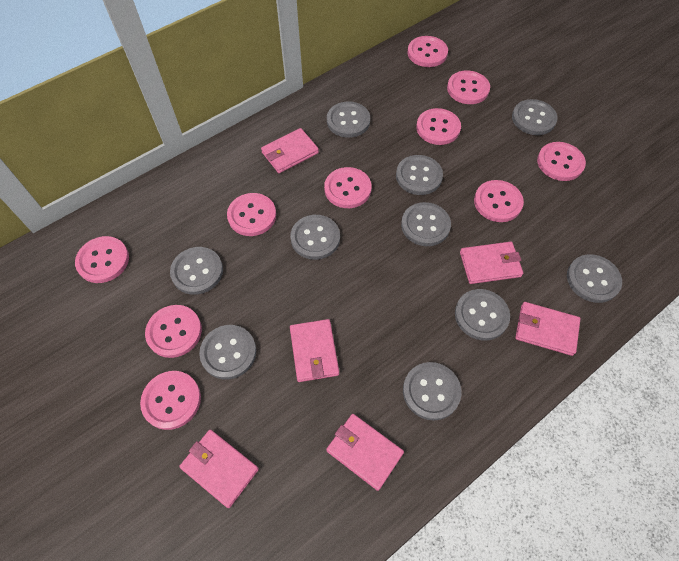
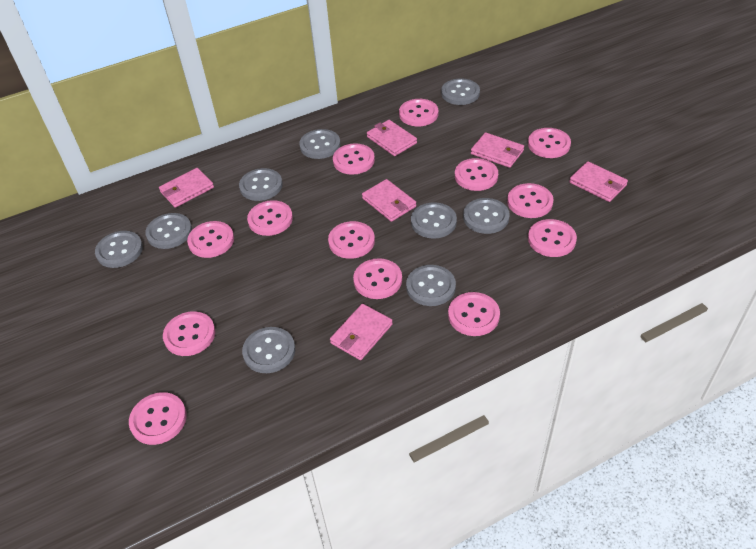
grey button: 10 -> 9
pink button: 10 -> 13

